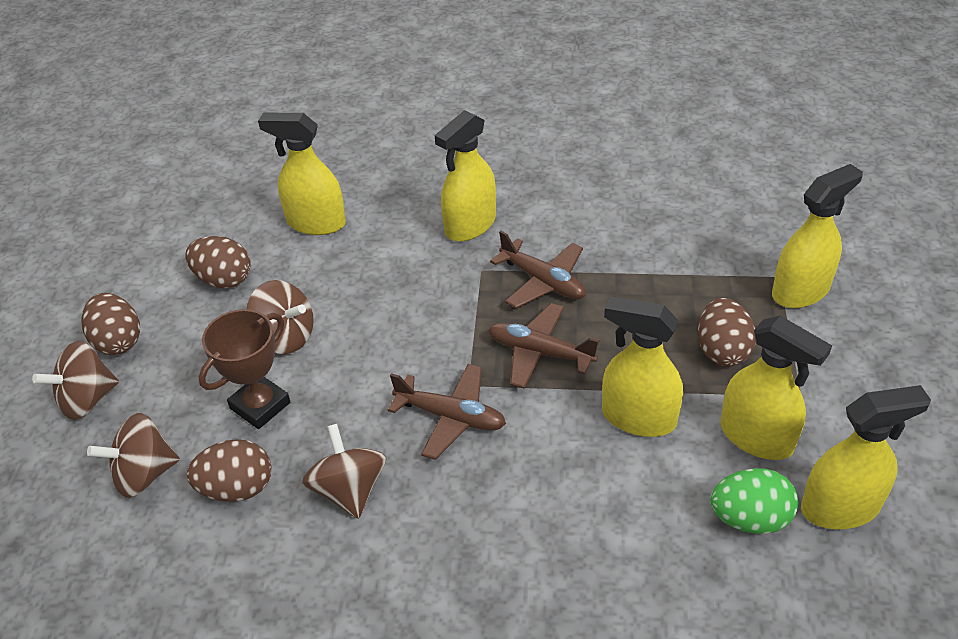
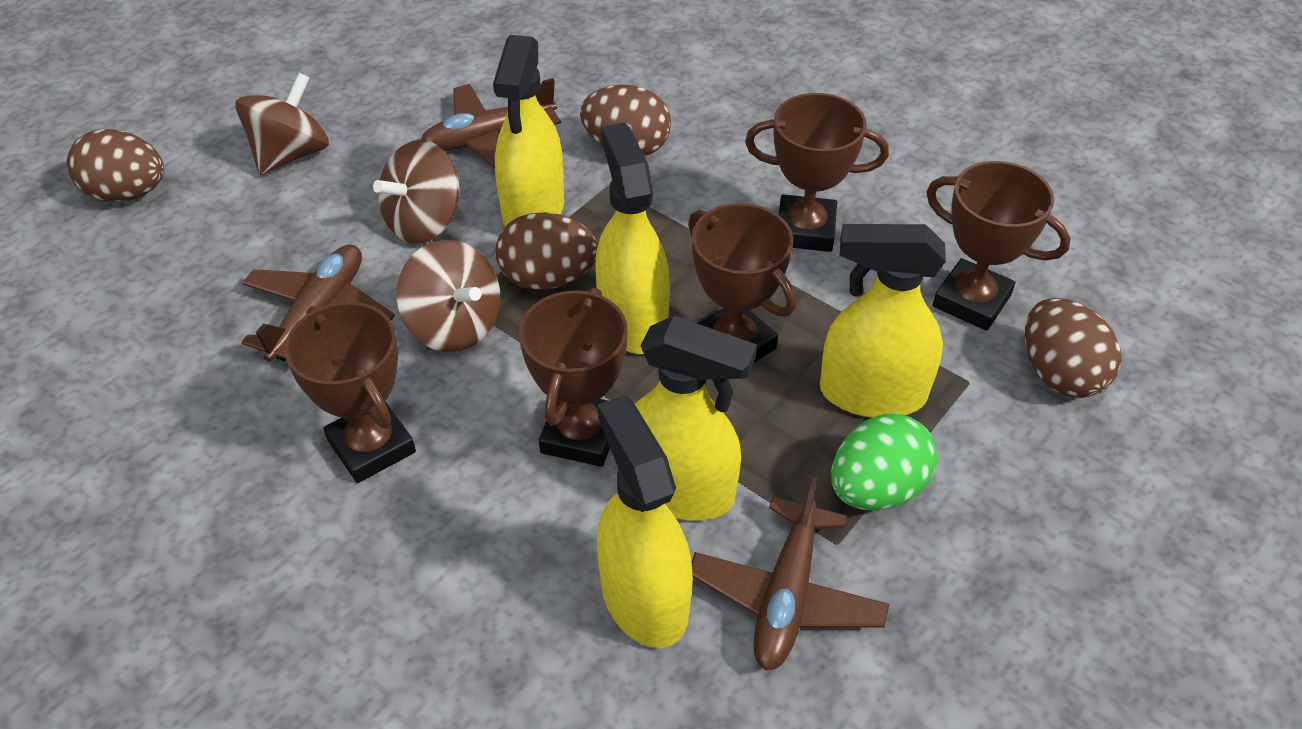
brown spinning top: 4 -> 3
brown trophy: 1 -> 5
yellow spray bottle: 6 -> 5

